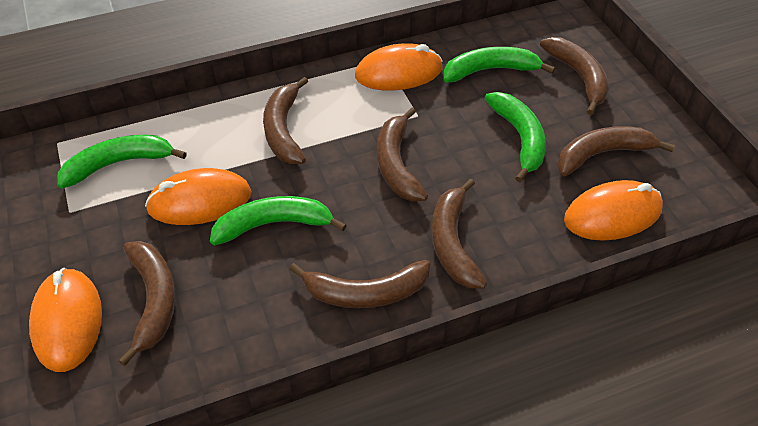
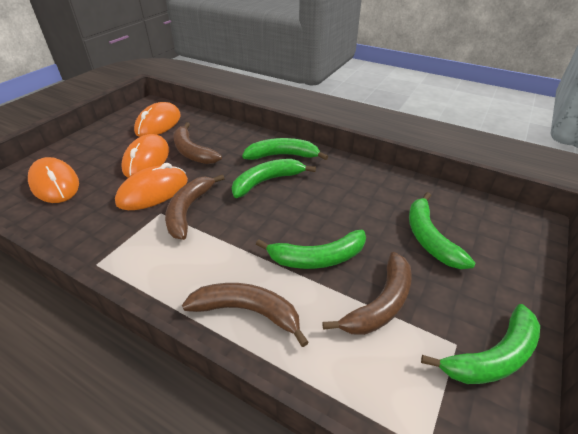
brown banana: 7 -> 4
green banana: 4 -> 5

